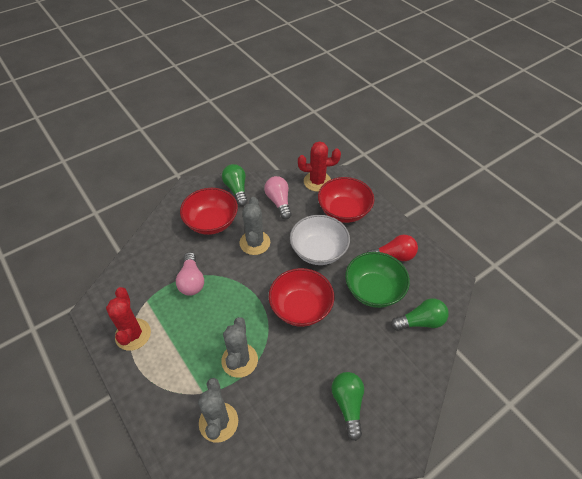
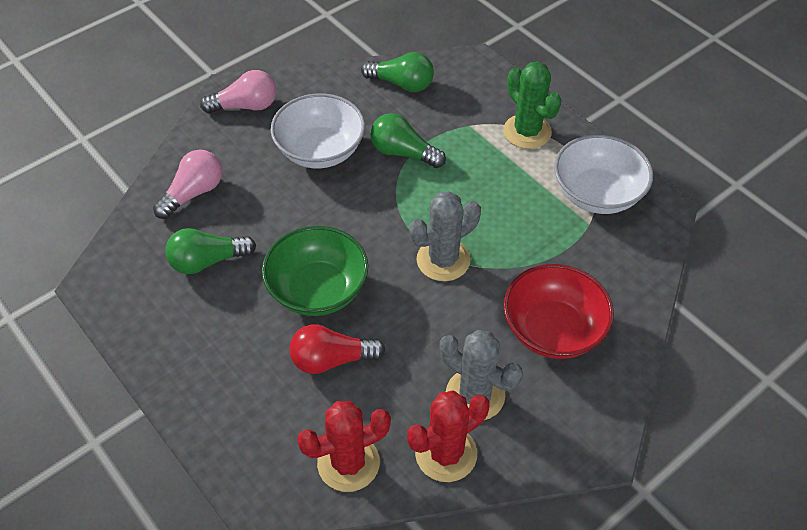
green cactus: 0 -> 1
grey cactus: 3 -> 2
red bowl: 3 -> 1
white bowl: 1 -> 2

